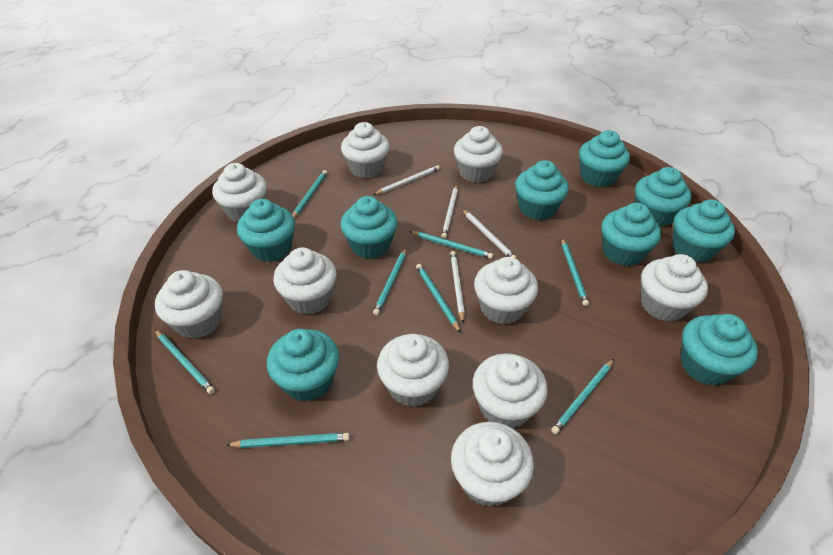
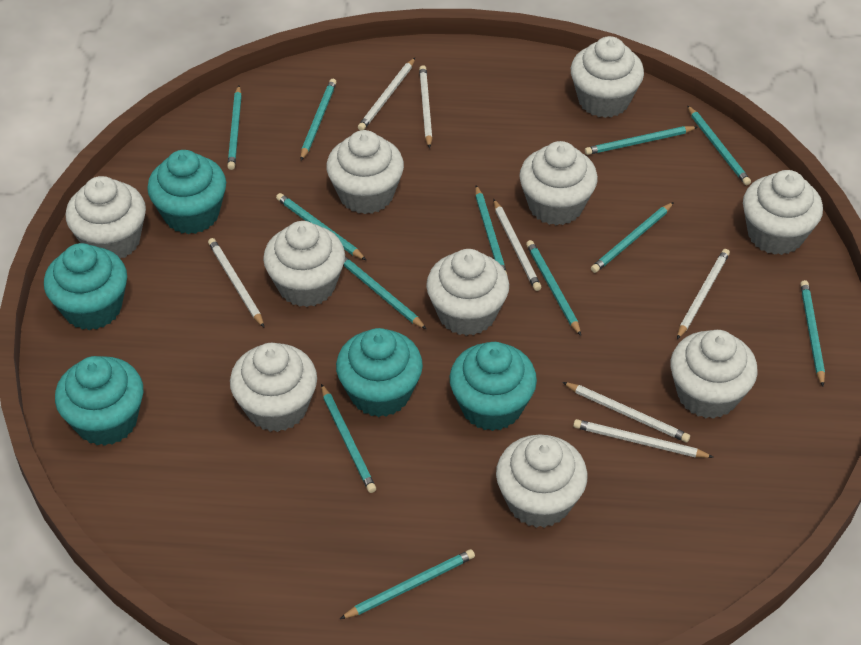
turquoise cupcake: 9 -> 5
turquoise pencil: 8 -> 12
white pencil: 4 -> 7

